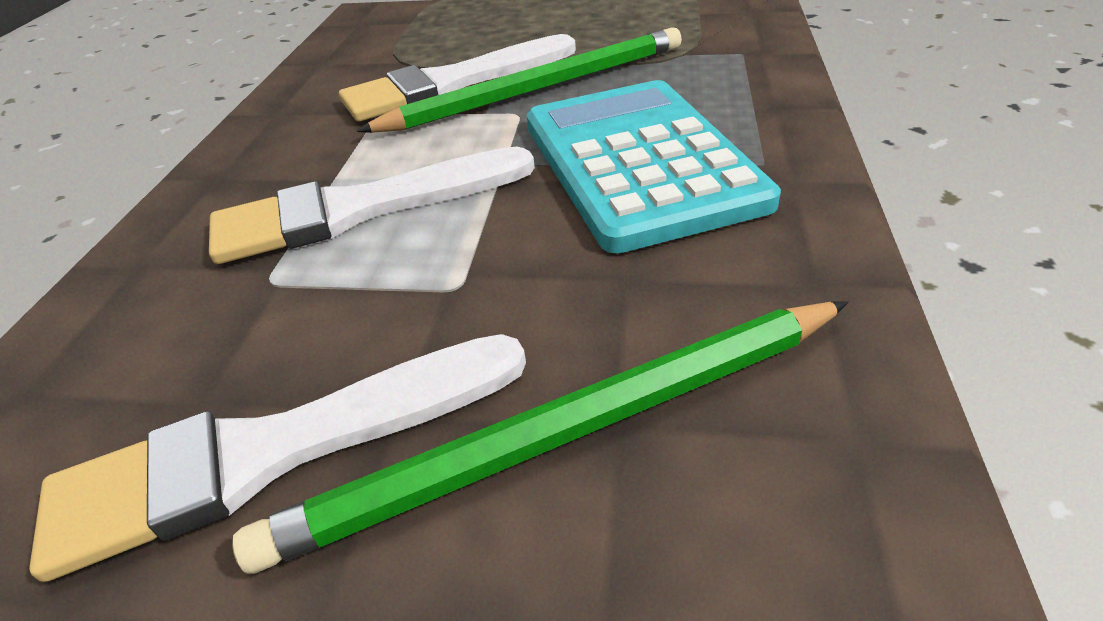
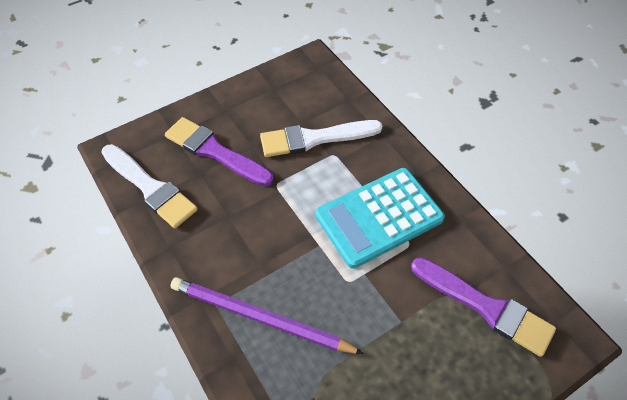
green pencil: 2 -> 0
purple brush: 0 -> 2
purple pencil: 0 -> 1
white brush: 3 -> 2

